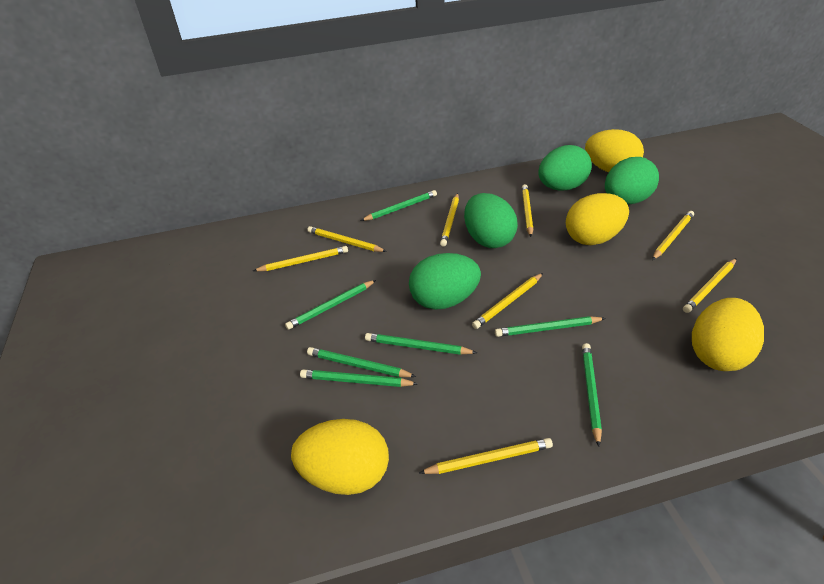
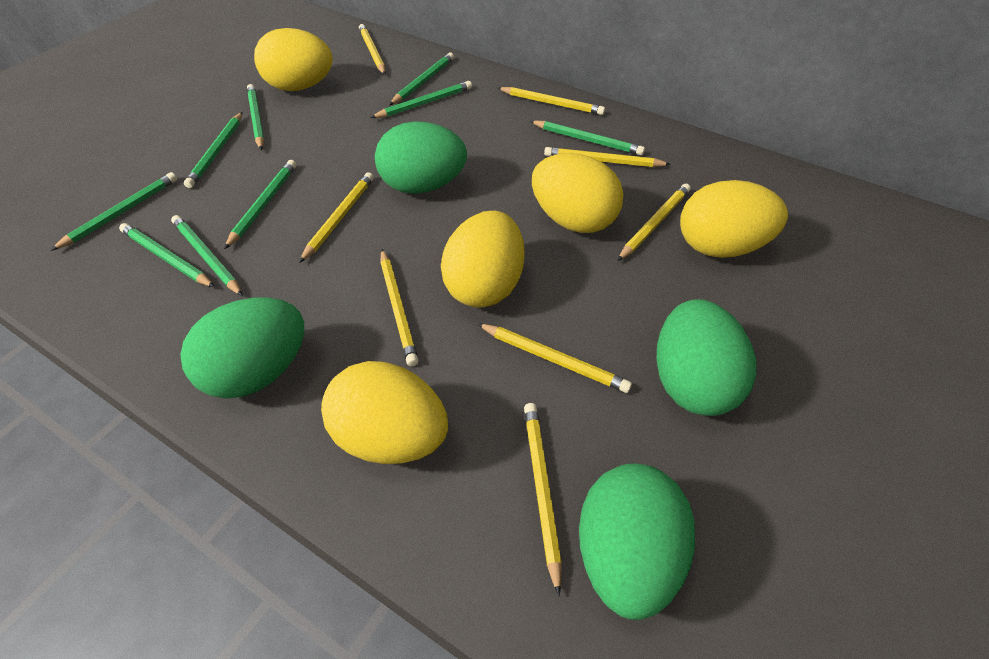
green pencil: 7 -> 9
yellow egg: 4 -> 5

